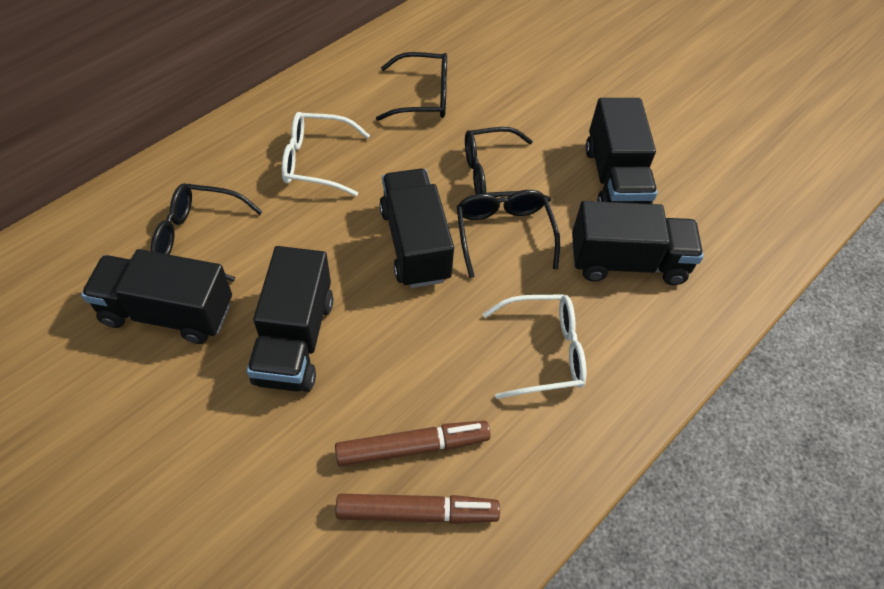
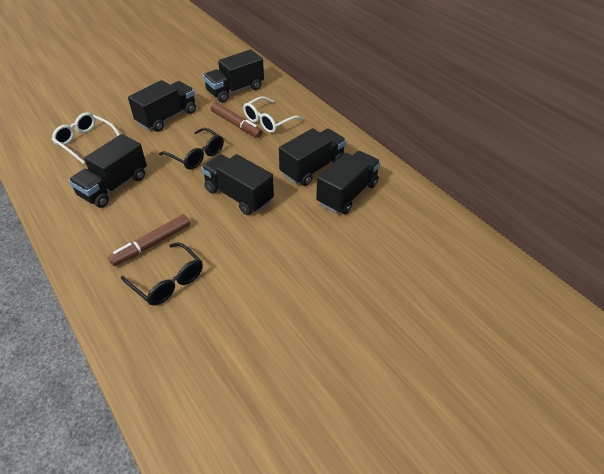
black glasses: 4 -> 2
black truck: 5 -> 6

